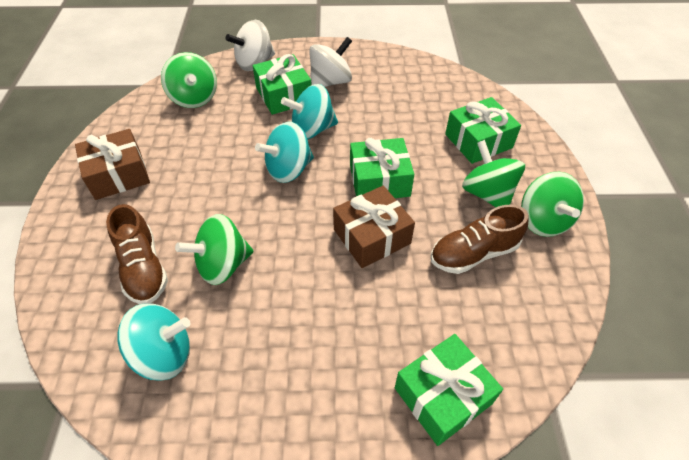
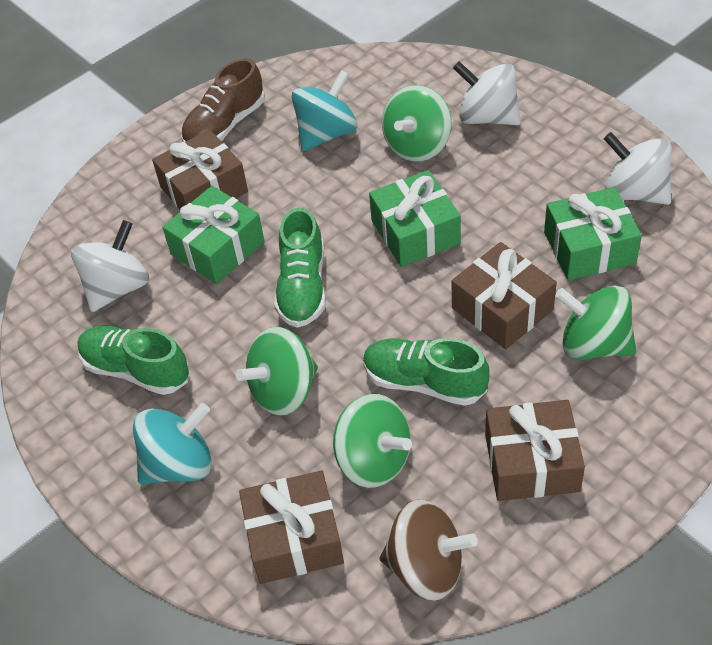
brown gift: 2 -> 4
brown shoe: 2 -> 1
brown spinning top: 0 -> 1
green gift: 4 -> 3
green shoe: 0 -> 3
turquoise spinning top: 3 -> 2
white spinning top: 2 -> 3

